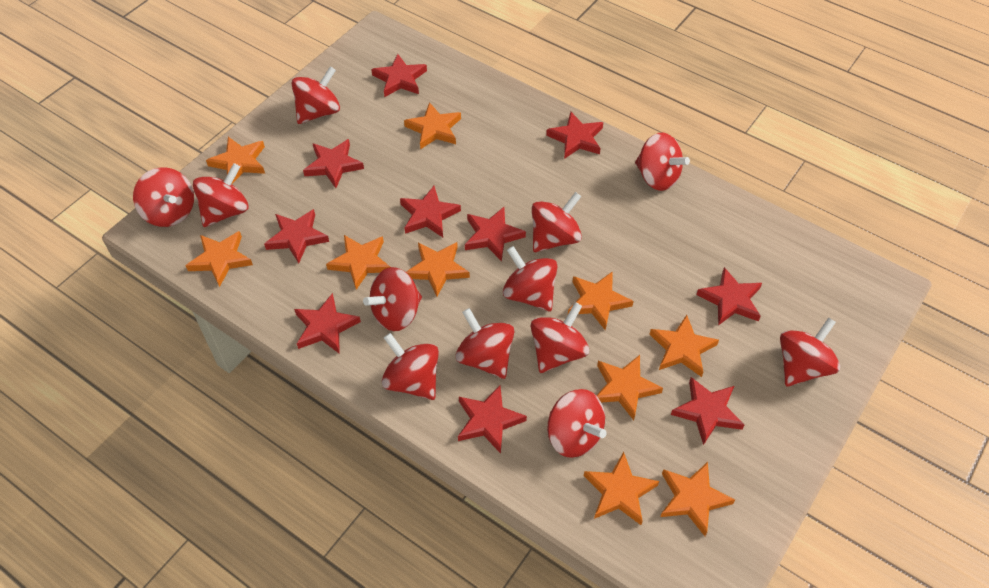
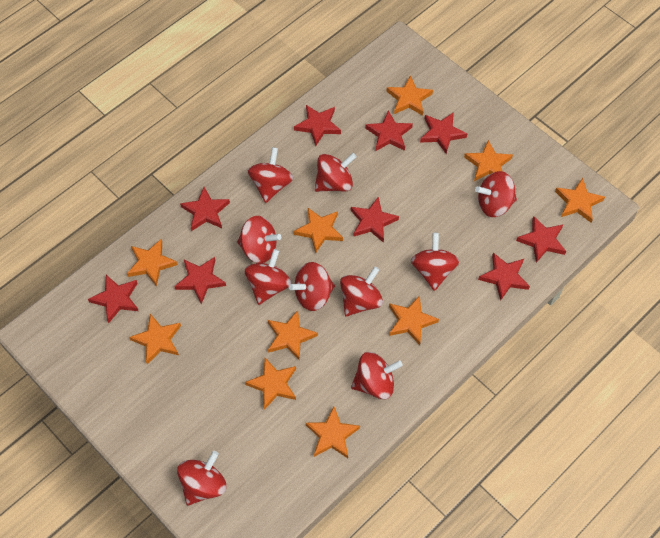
red spinning top: 12 -> 10
red star: 10 -> 9

